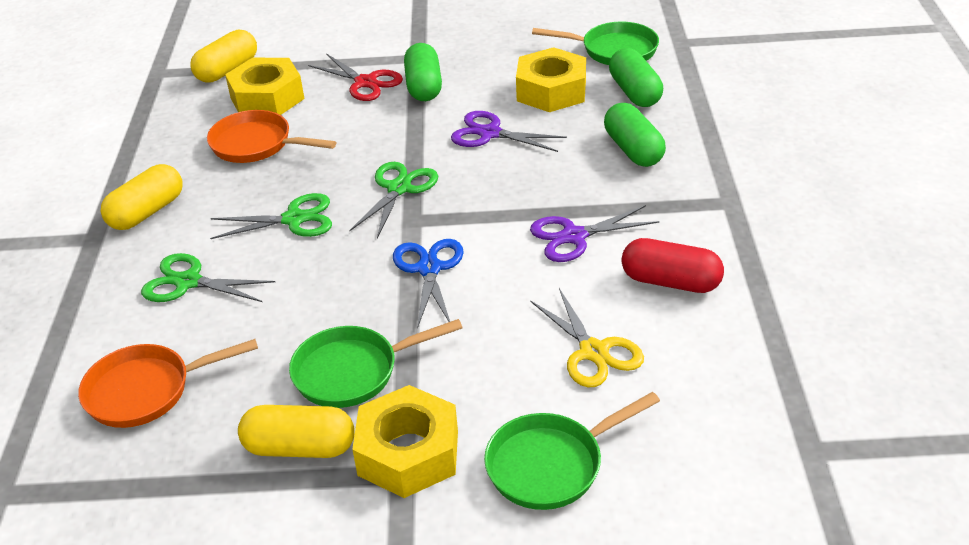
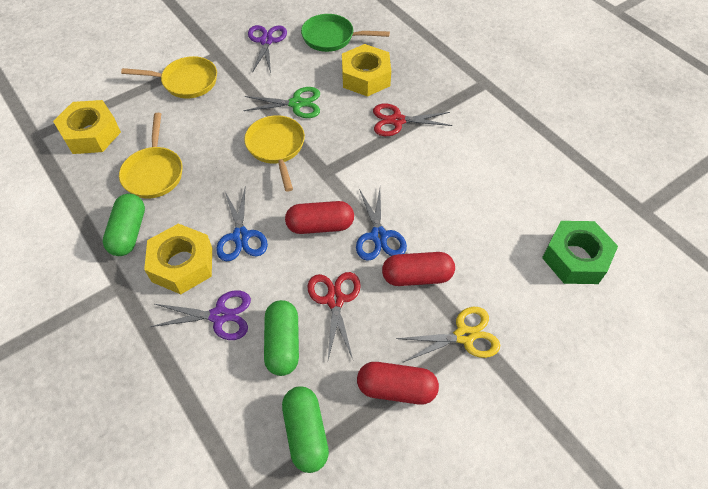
blue scissors: 1 -> 2
green nut: 0 -> 1
green pan: 3 -> 1
green scissors: 3 -> 1
orange pan: 2 -> 0
red capsule: 1 -> 3
red scissors: 1 -> 2
yellow capsule: 3 -> 0
yellow pan: 0 -> 3

